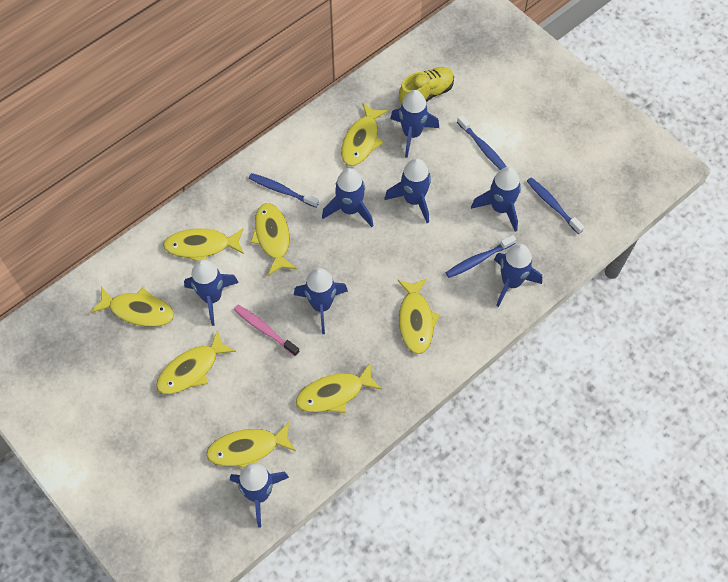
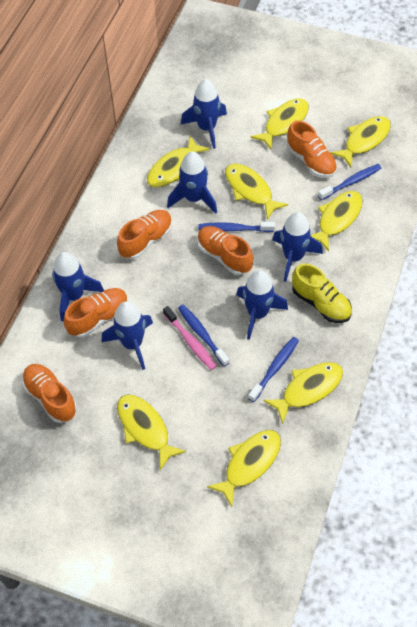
blue rocket: 8 -> 6
orange shoe: 0 -> 5

